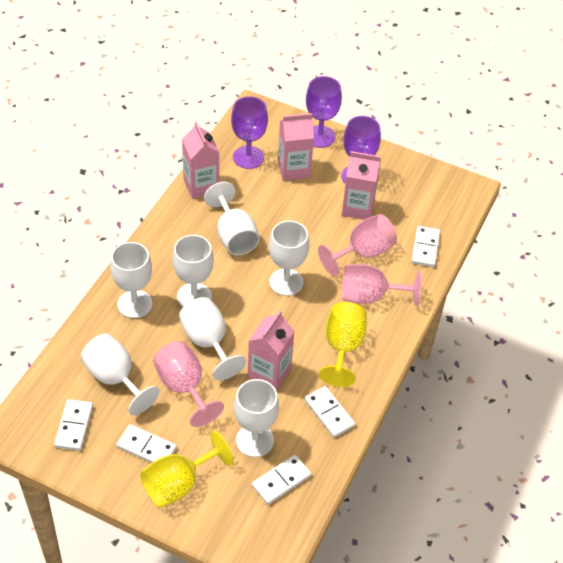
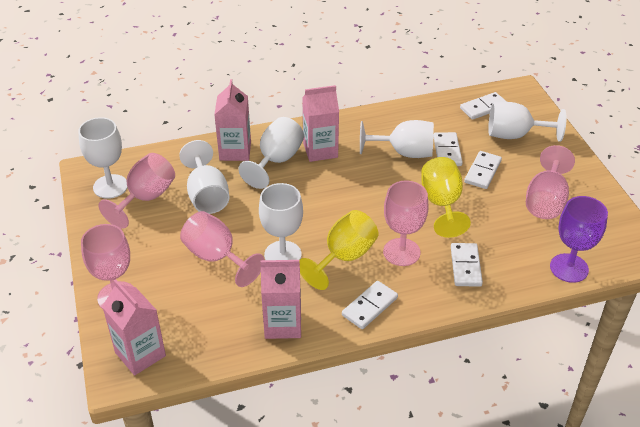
pink goblet: 3 -> 5
purple goblet: 3 -> 1
white goblet: 7 -> 6

